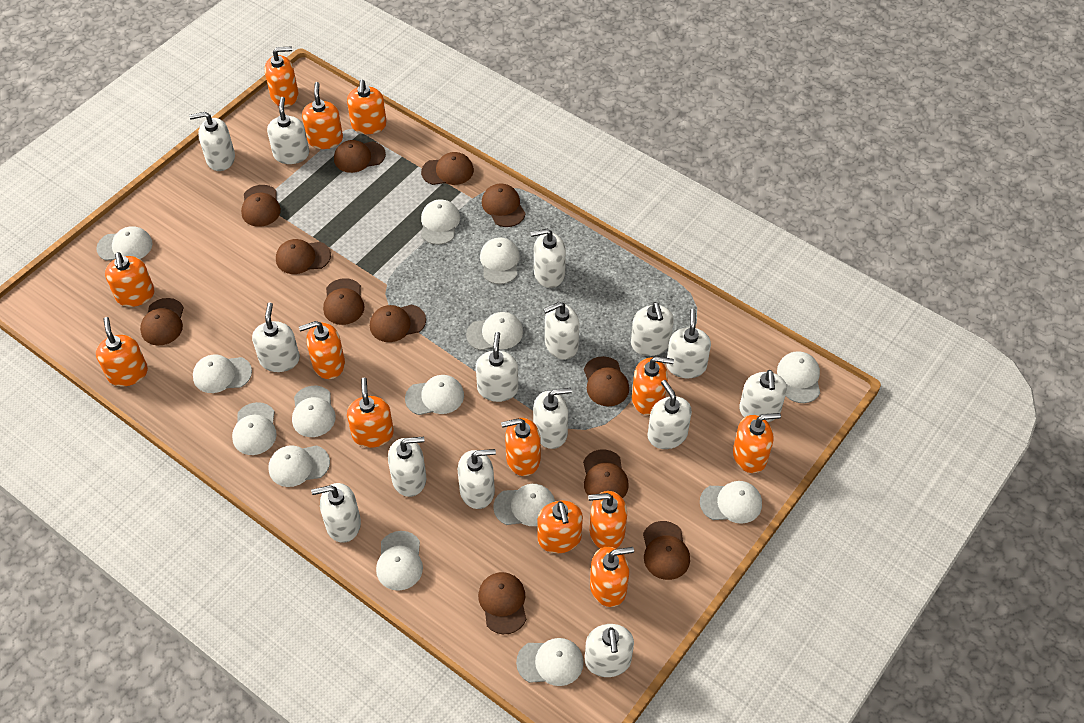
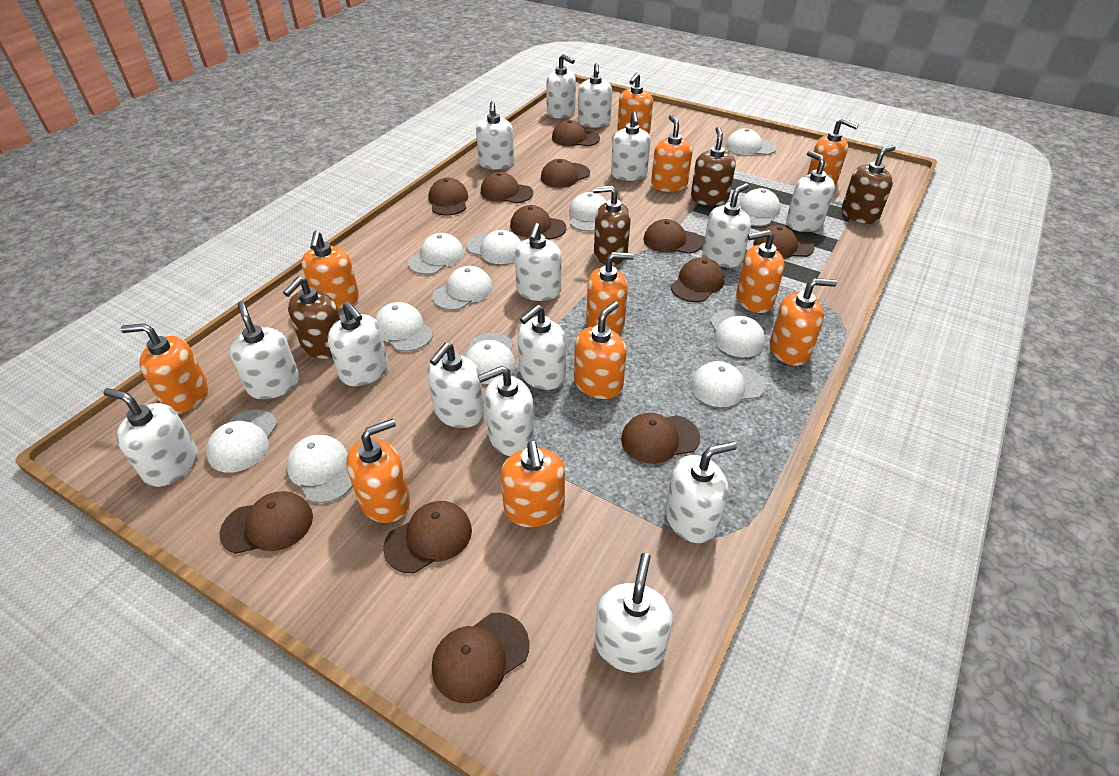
brown soap dispenser: 0 -> 4
orange soap dispenser: 13 -> 11
white cap: 14 -> 12

